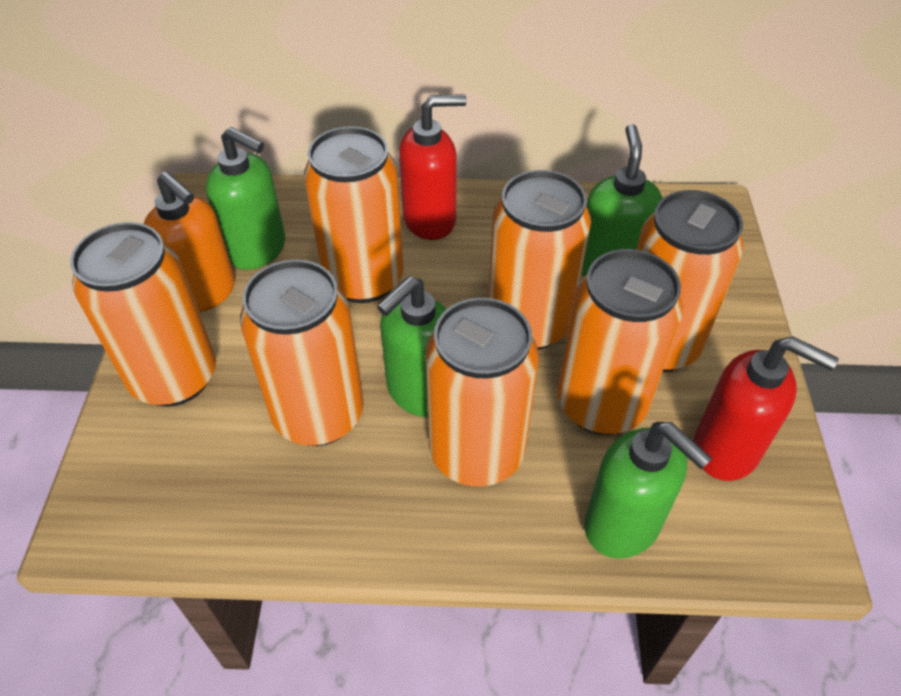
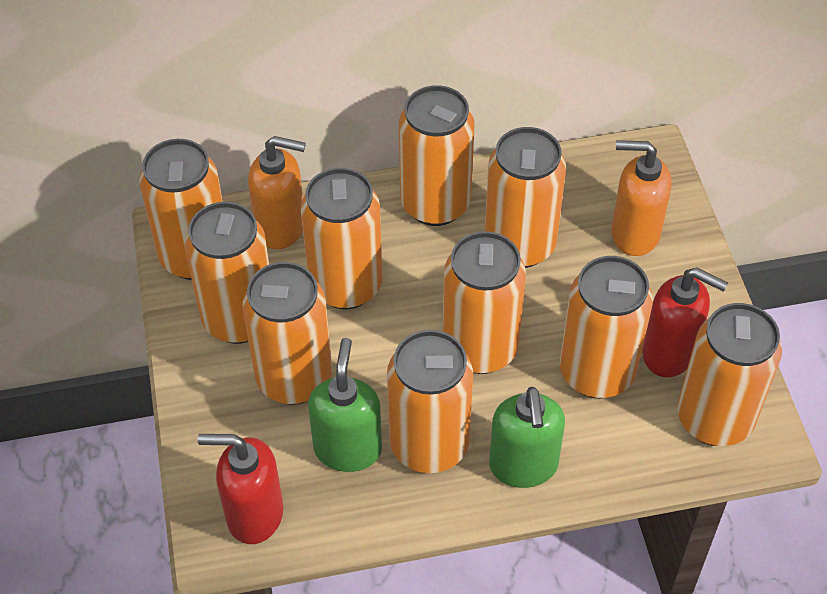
green soap dispenser: 4 -> 2
orange can: 7 -> 10
orange soap dispenser: 1 -> 2

